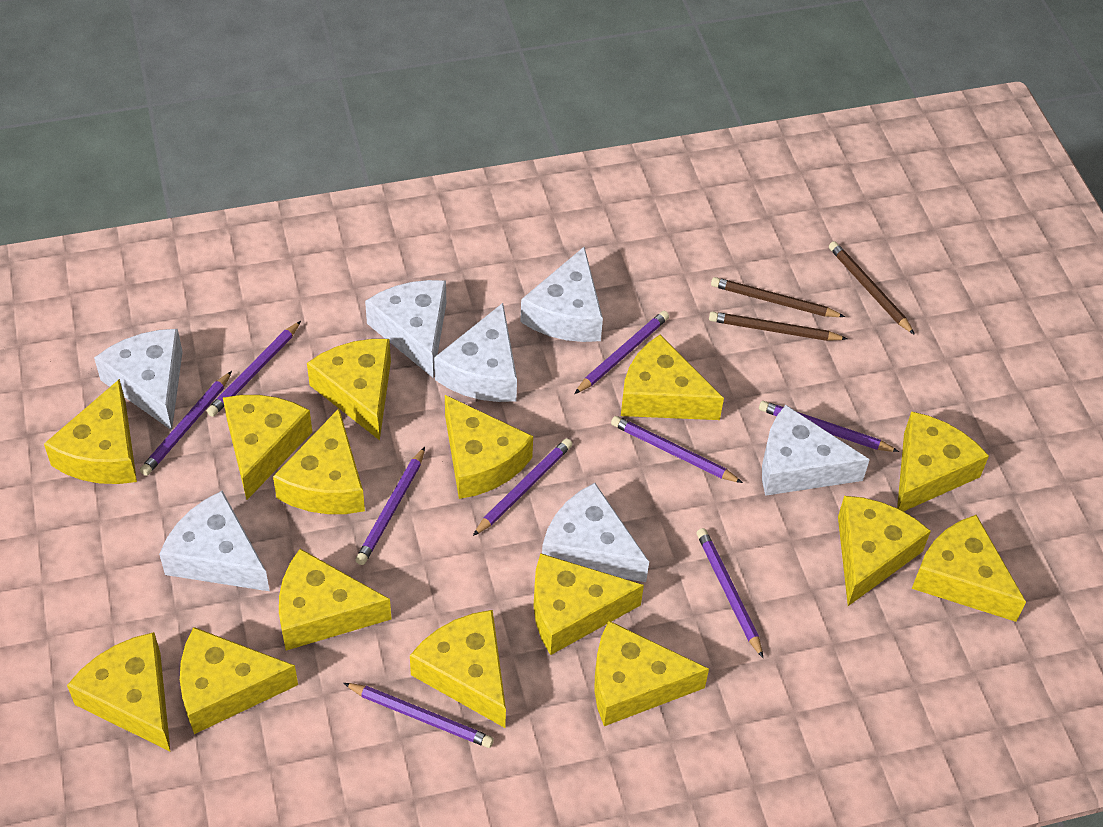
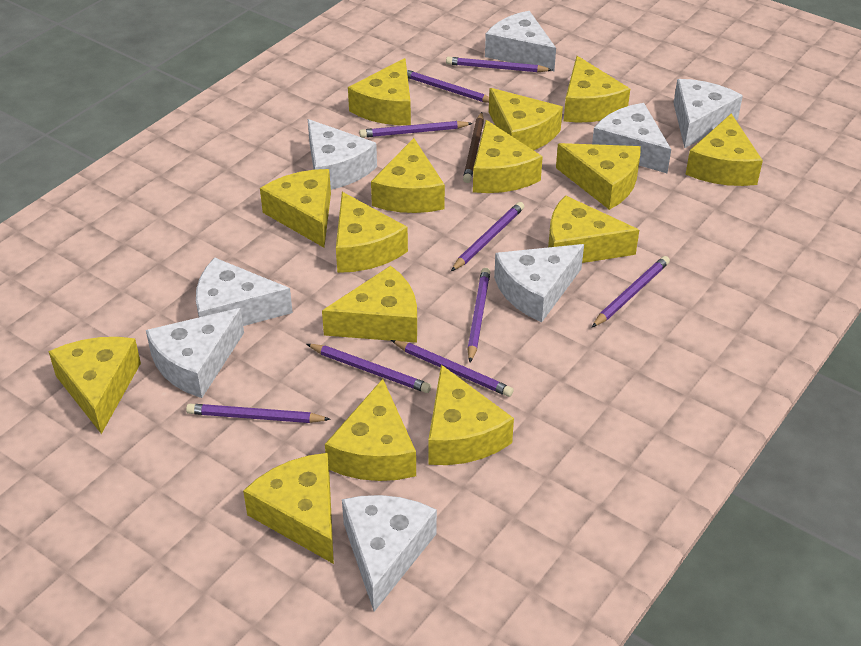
brown pencil: 3 -> 1
white cheese: 7 -> 8

